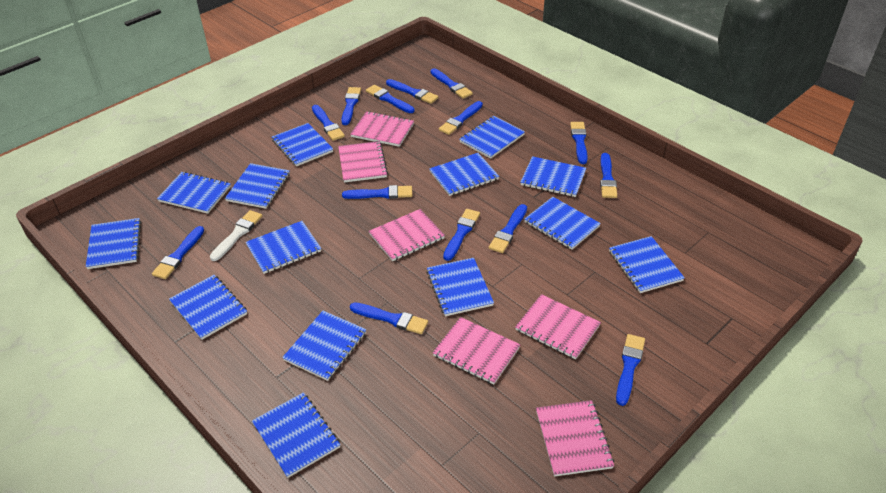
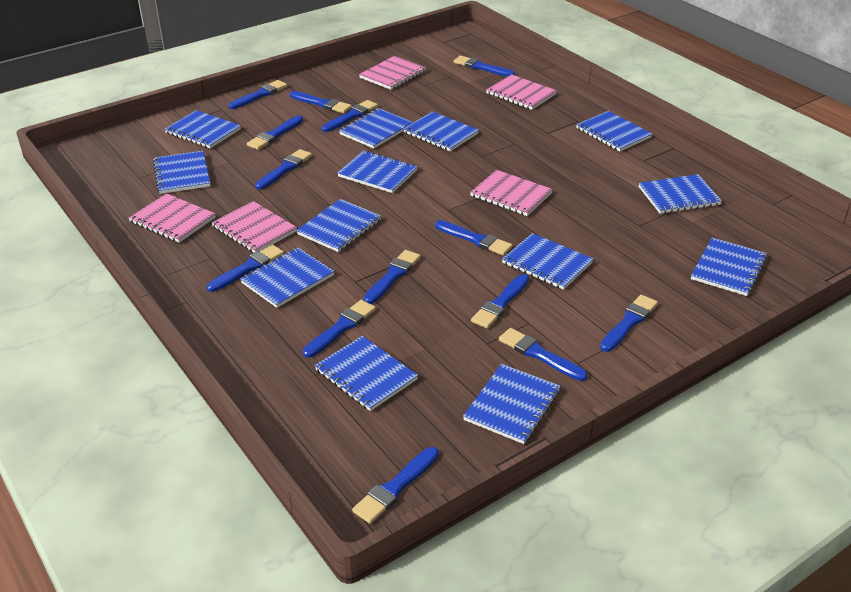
blue notebook: 14 -> 13
pink notebook: 6 -> 5
white brush: 1 -> 0

